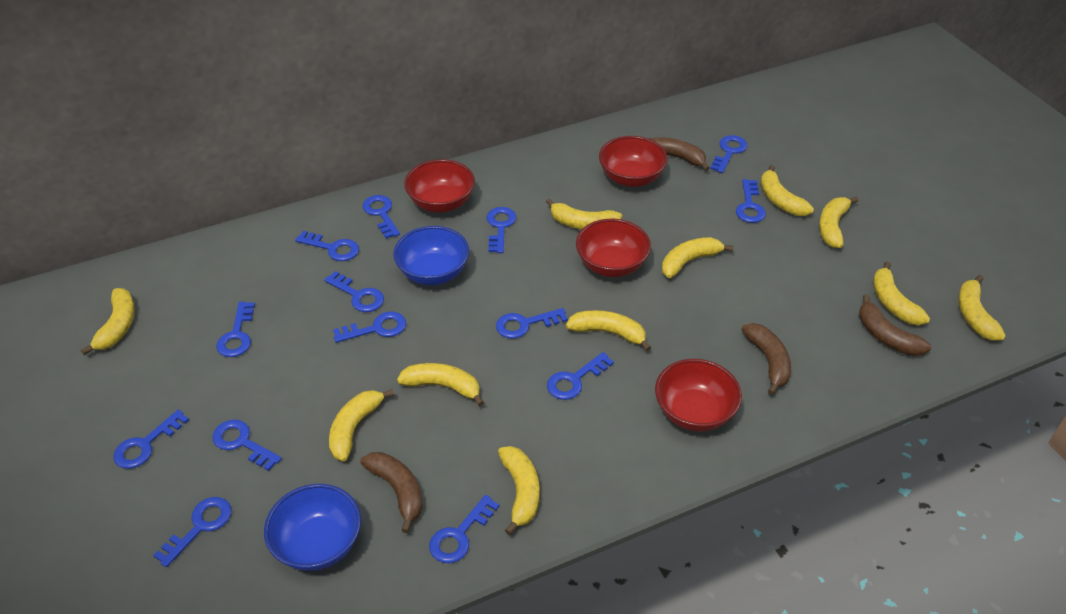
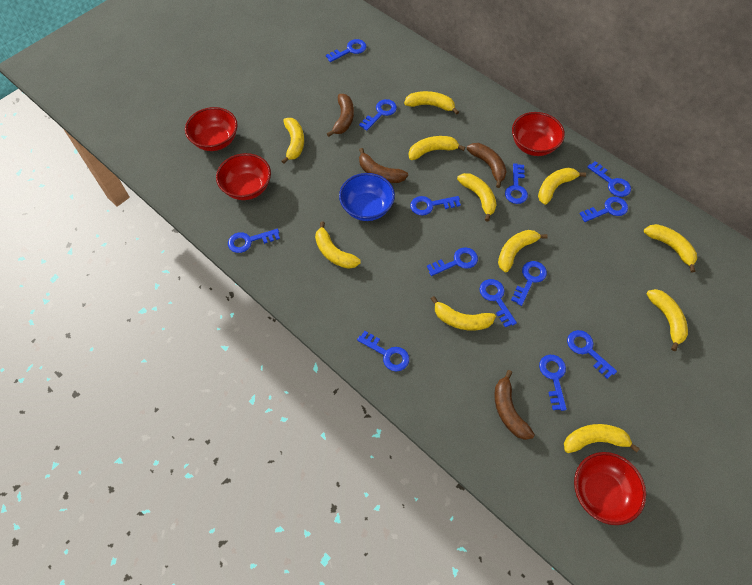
blue bowl: 2 -> 1
blue key: 14 -> 13

